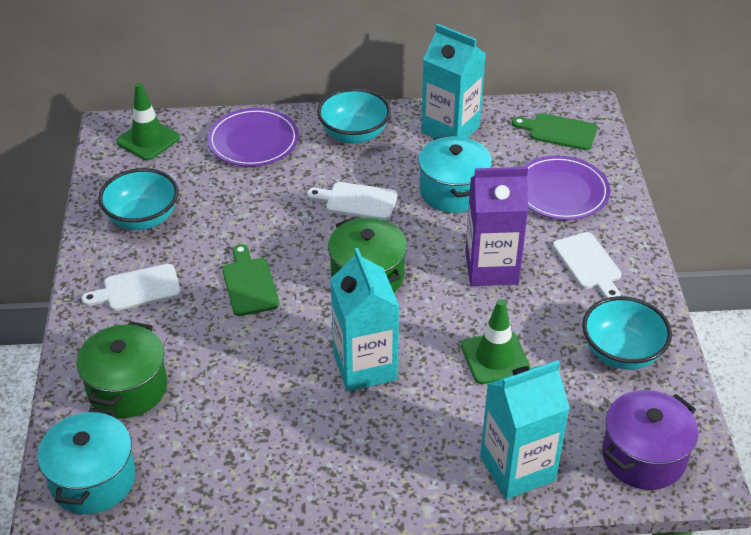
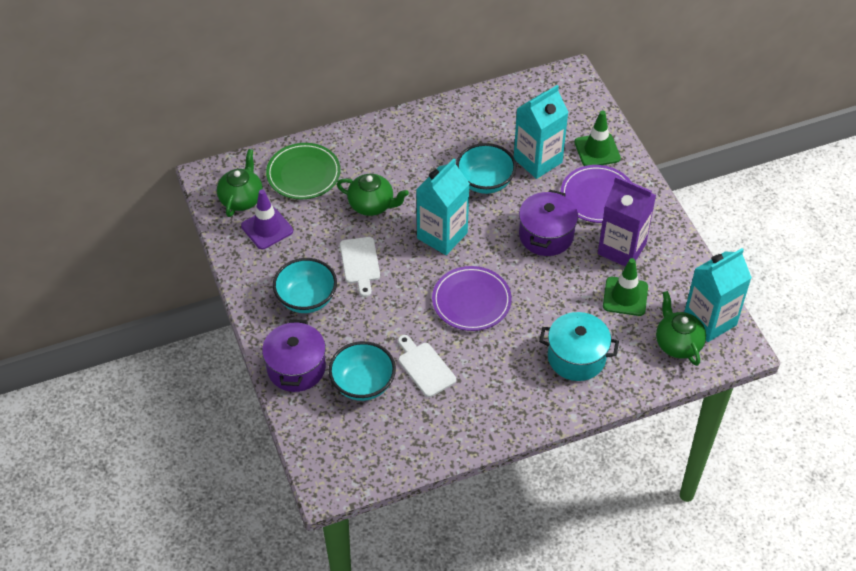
green cutting board: 2 -> 0
green plate: 0 -> 1
green pot: 2 -> 0
green teapot: 0 -> 3
purple pot: 1 -> 2
purple traffic cone: 0 -> 1
turquoise pot: 2 -> 1
white cutting board: 3 -> 2

